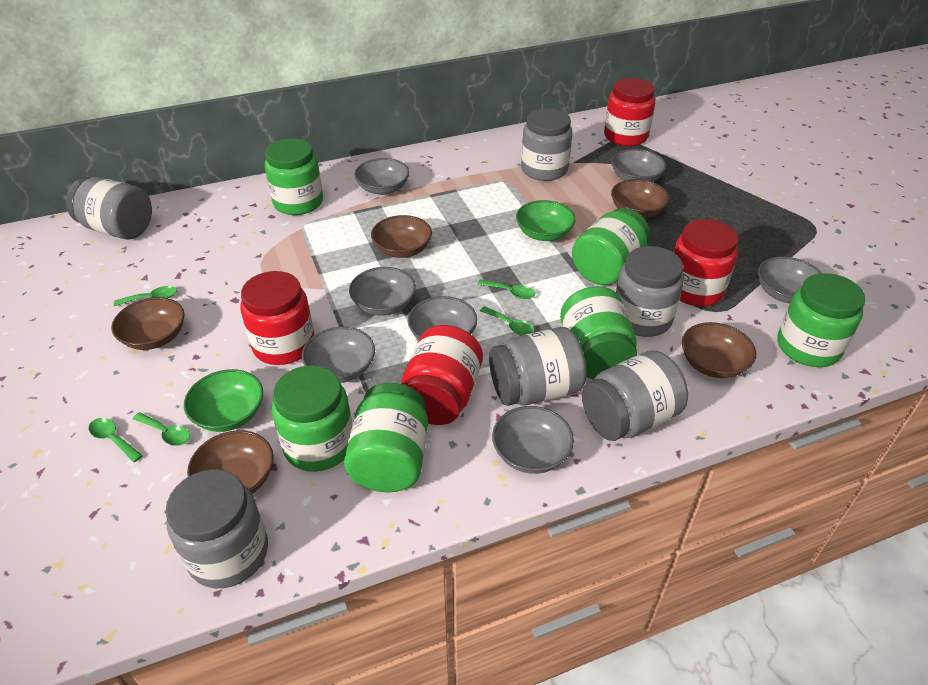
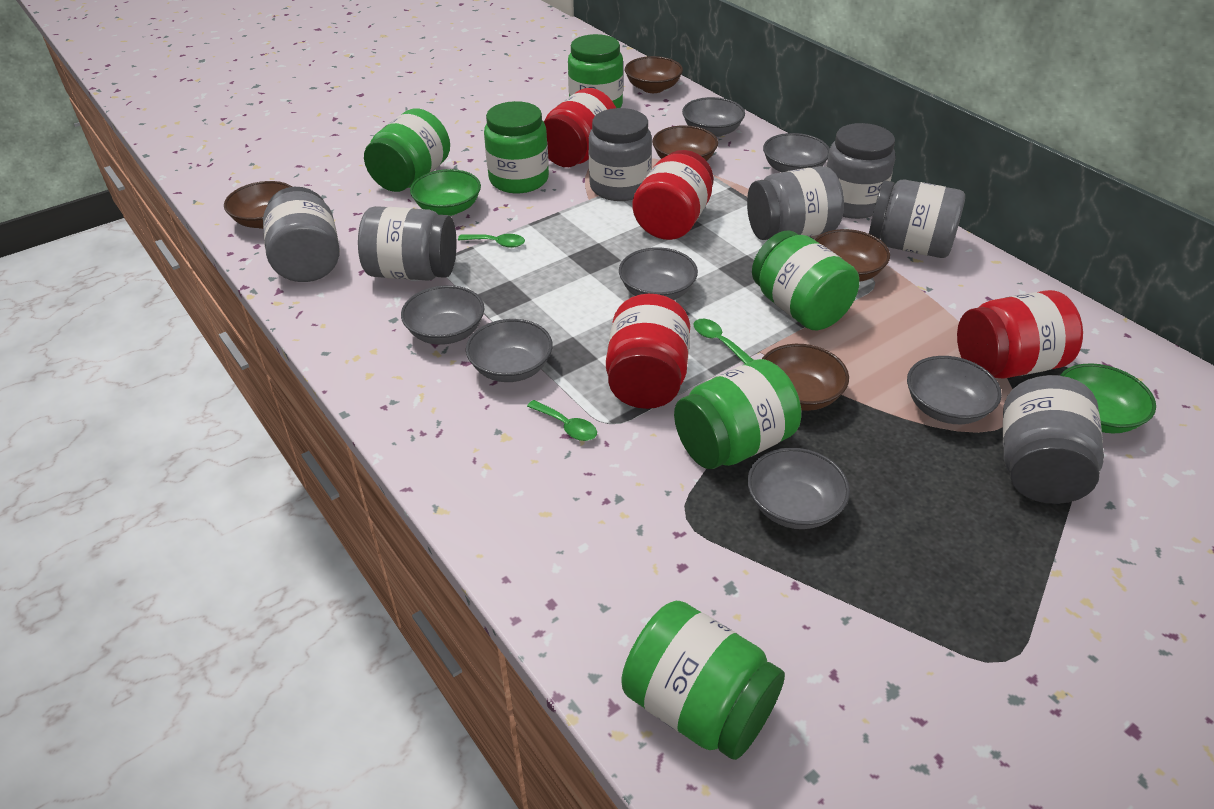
green spoon: 5 -> 3
grey jar: 6 -> 7

